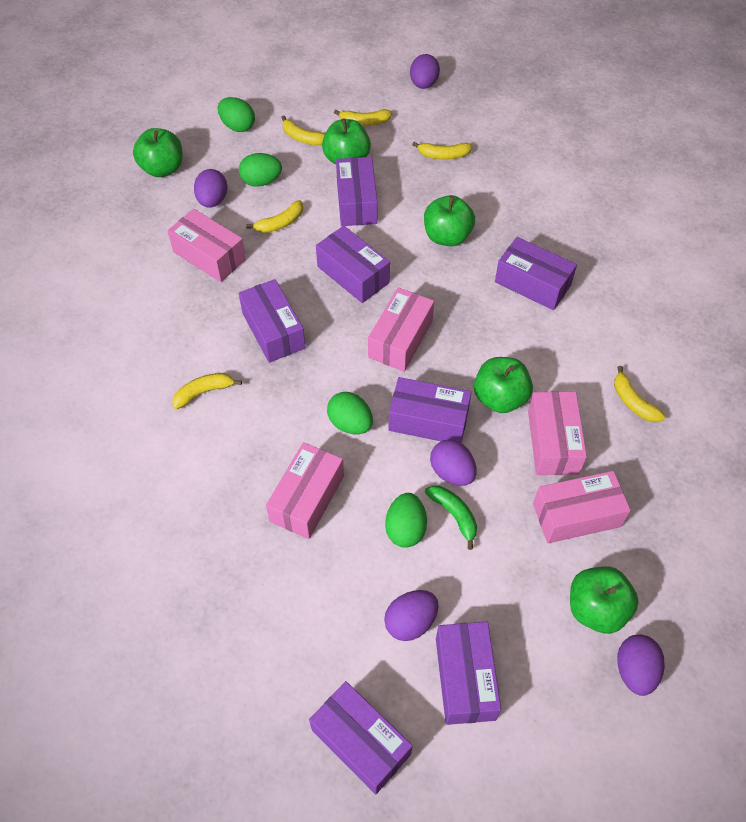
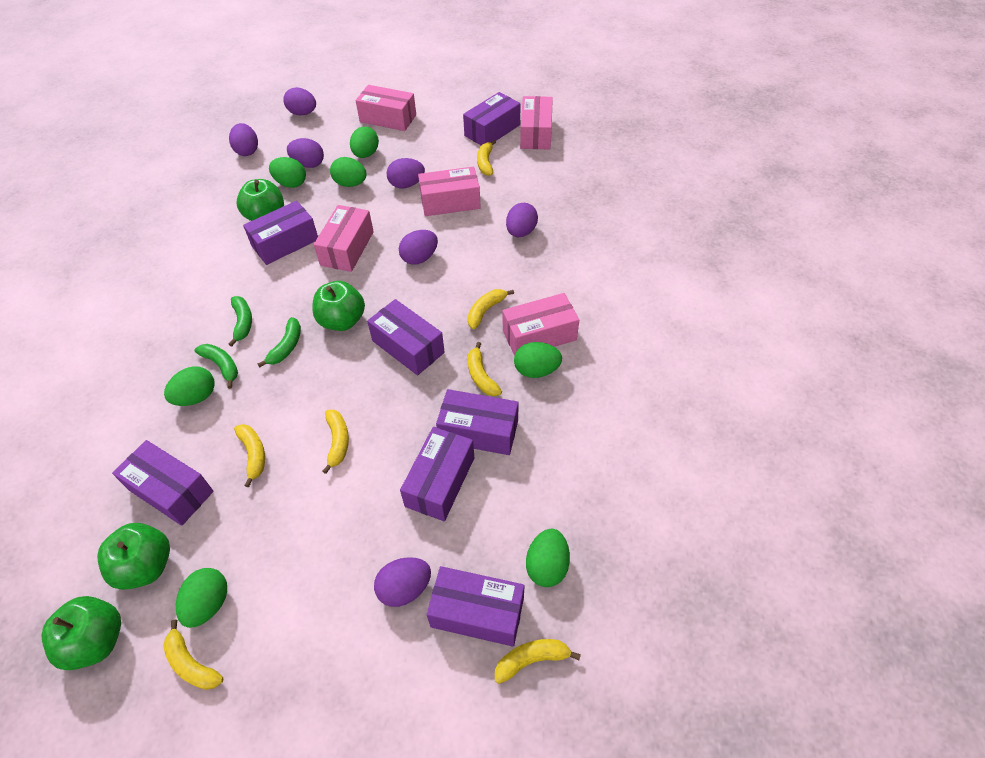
green apple: 5 -> 4
green banana: 1 -> 3
green egg: 4 -> 7
purple egg: 5 -> 7
yellow banana: 6 -> 7

